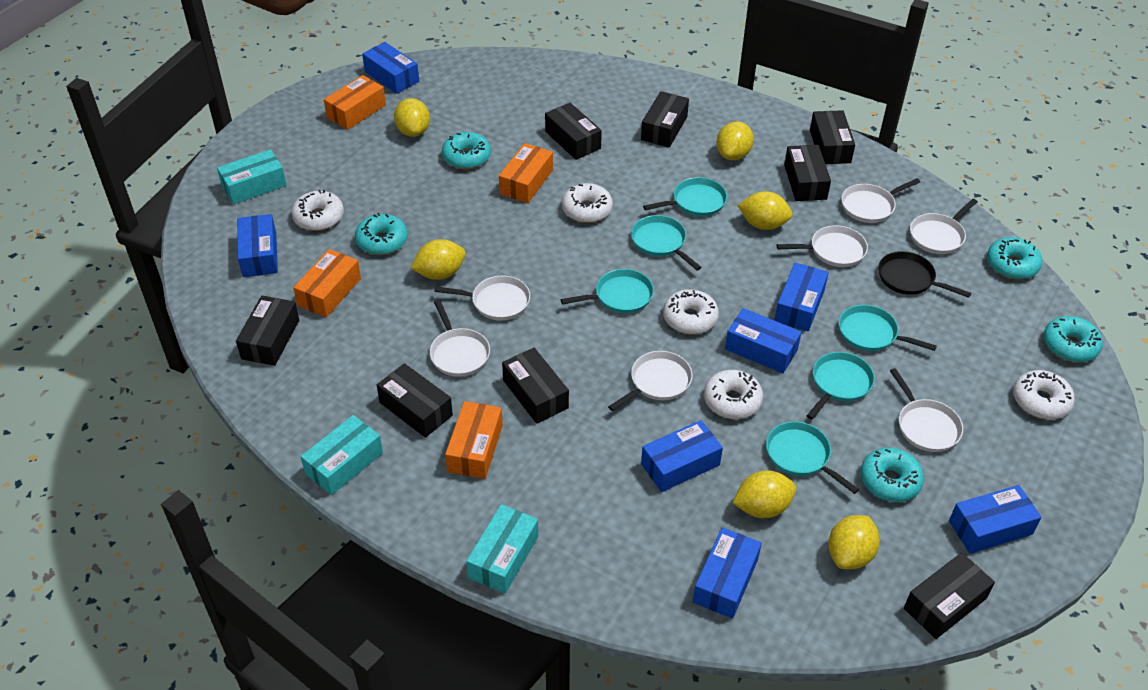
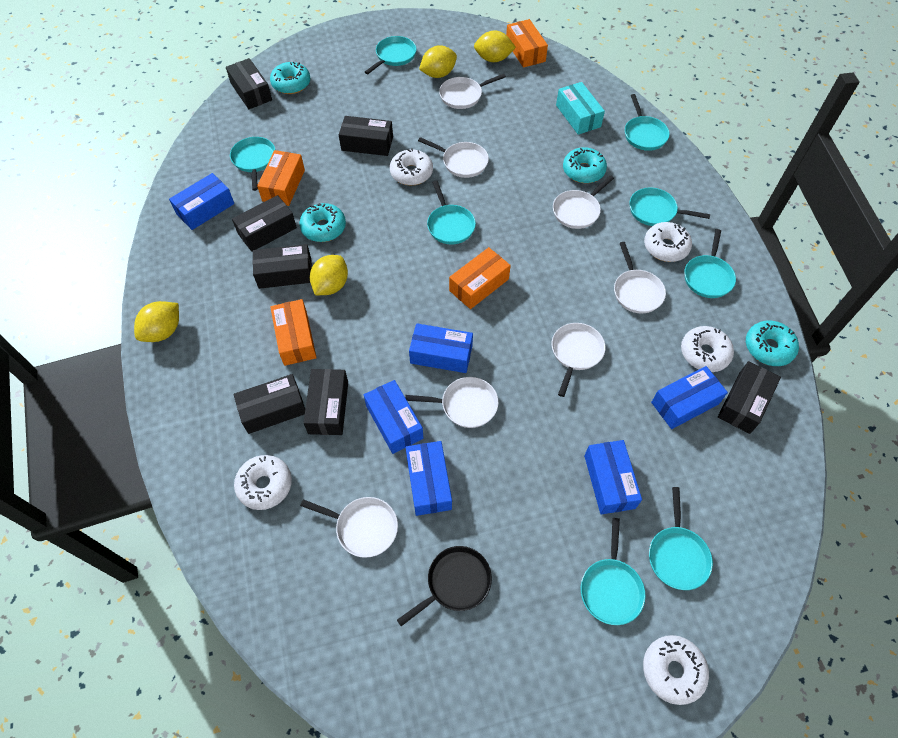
black box: 8 -> 7
blue box: 7 -> 6
turquoise box: 3 -> 1
turquoise donut: 5 -> 4
turquoise pan: 6 -> 8
yellow lemon: 6 -> 4

